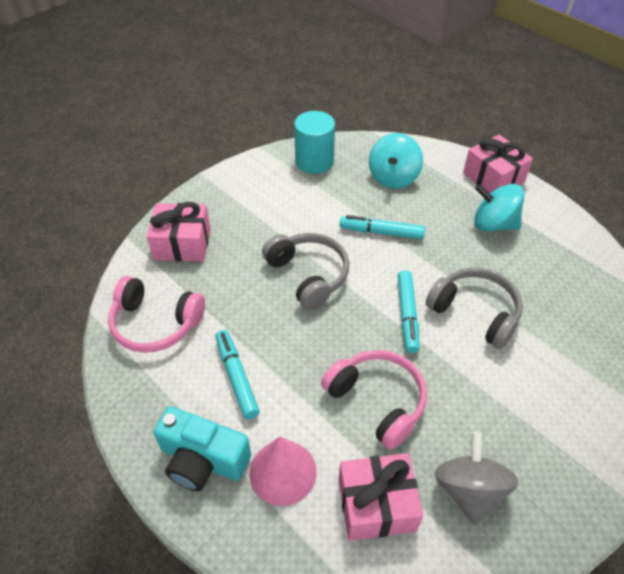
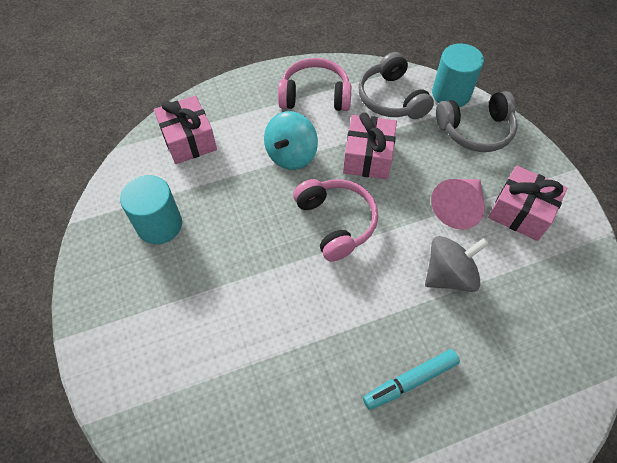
turquoise camera: 1 -> 0
turquoise cylinder: 1 -> 2
turquoise marker: 3 -> 1
turquoise spinning top: 2 -> 1

